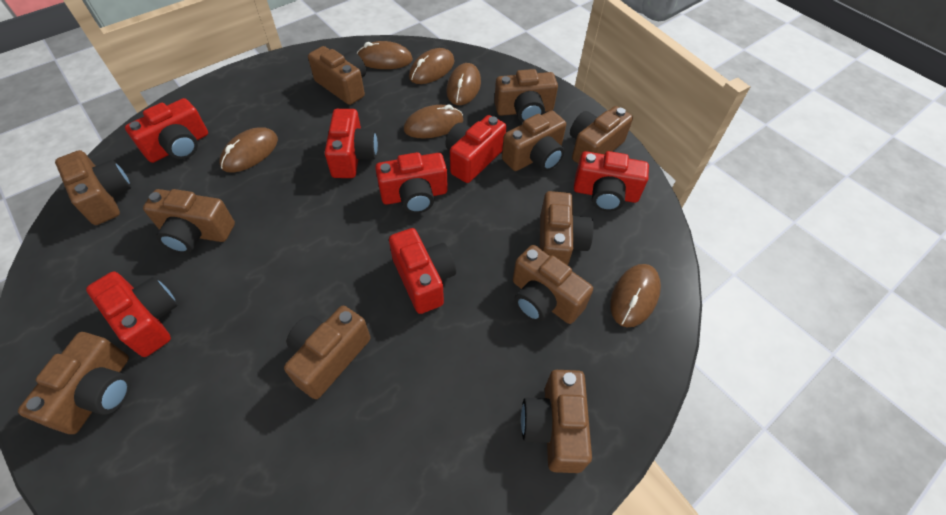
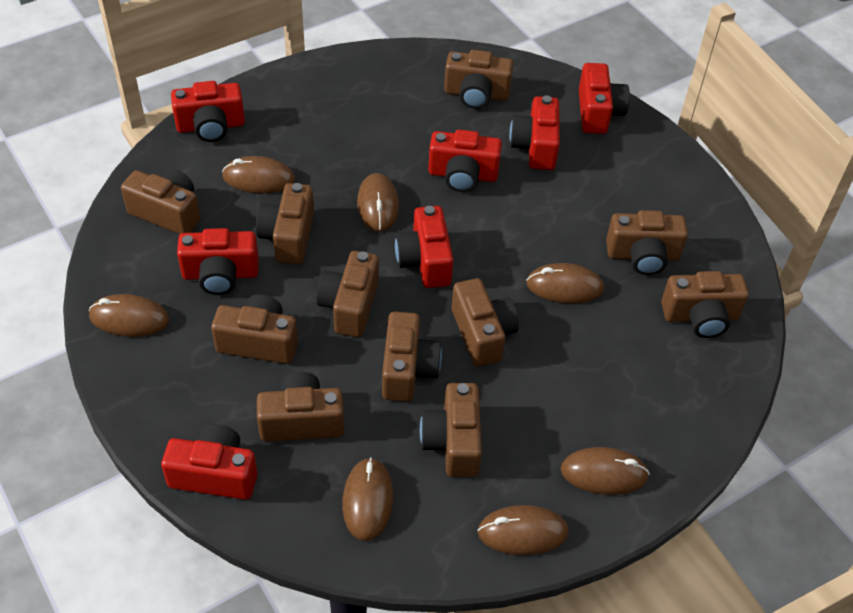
brown mouse: 6 -> 7

